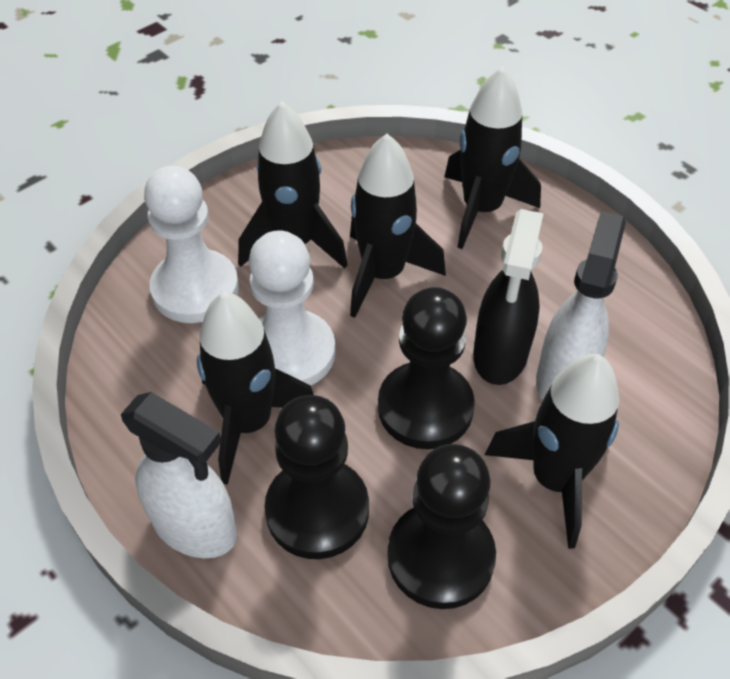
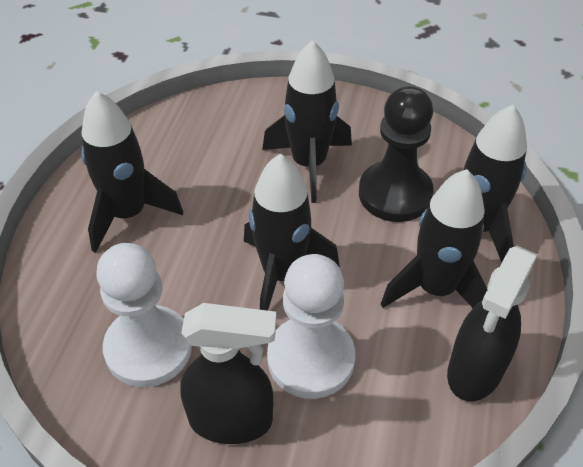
black pawn: 3 -> 1
black spray bottle: 1 -> 2
white spray bottle: 2 -> 0

